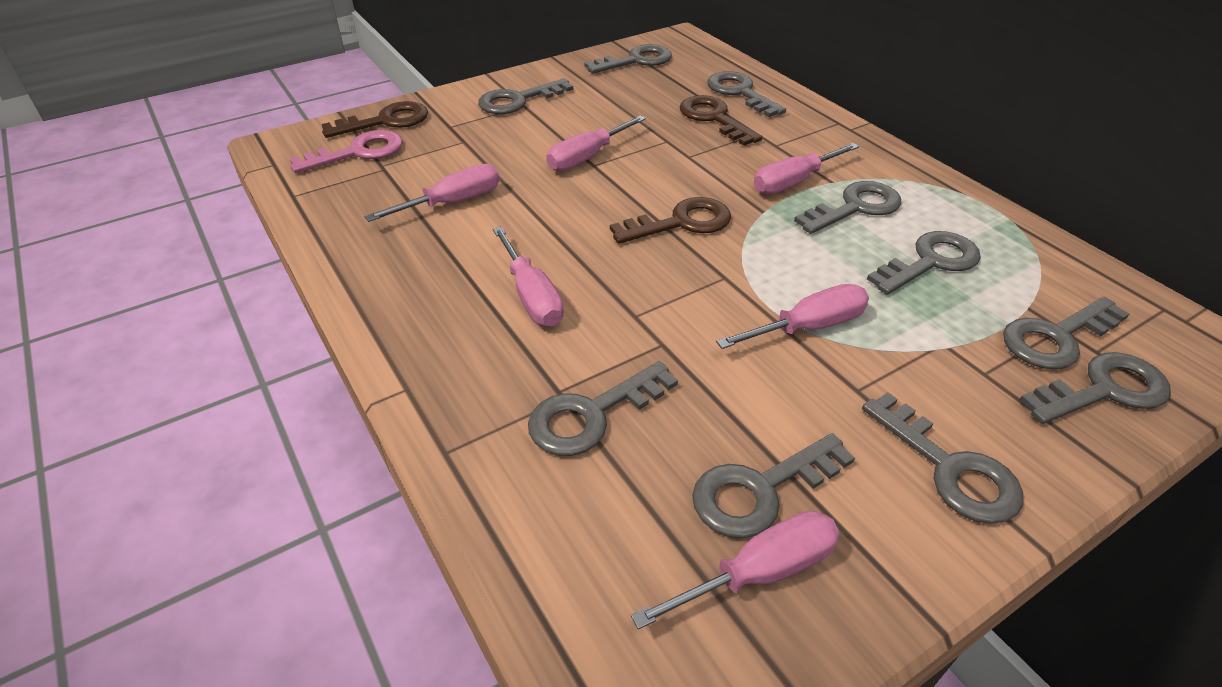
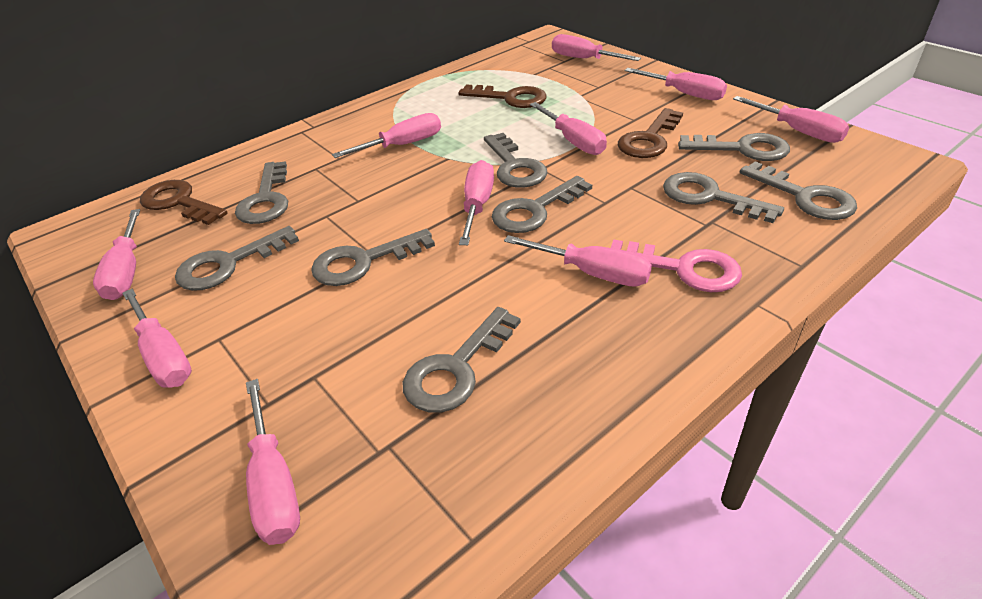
grey key: 10 -> 9
pink screwdriver: 6 -> 10

